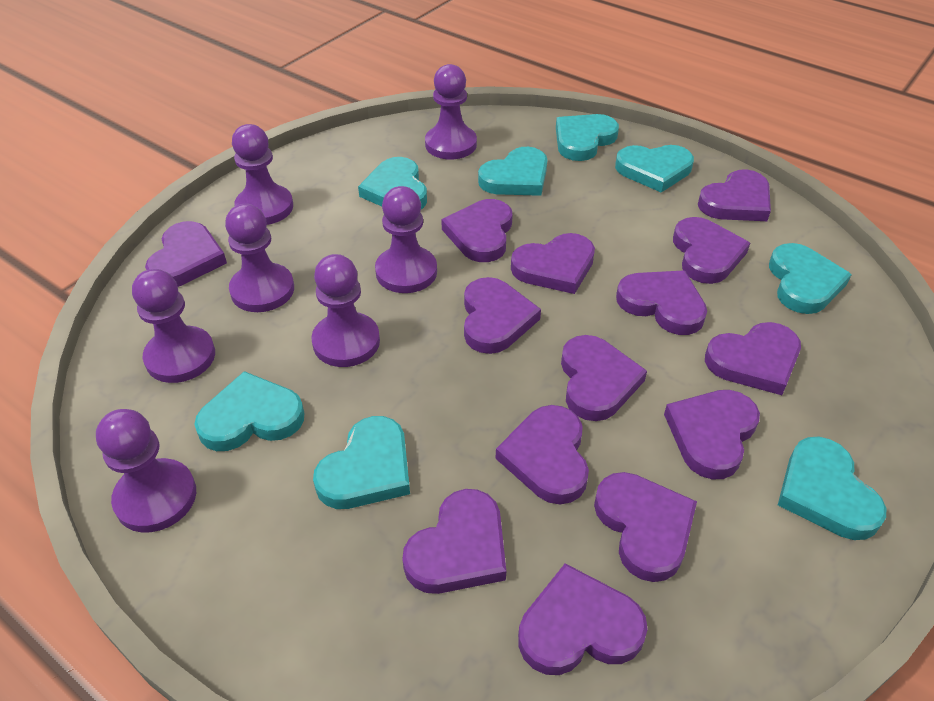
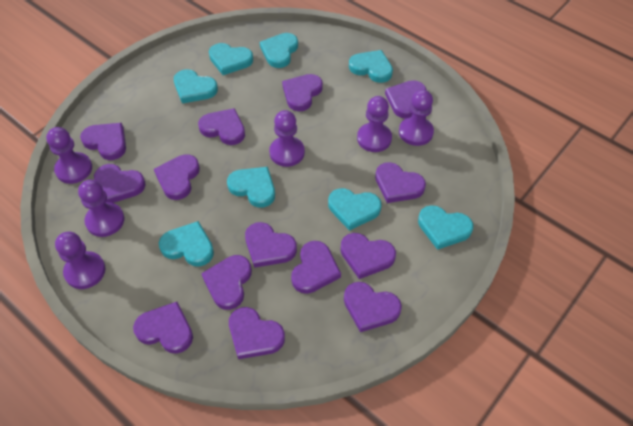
purple pawn: 7 -> 6

